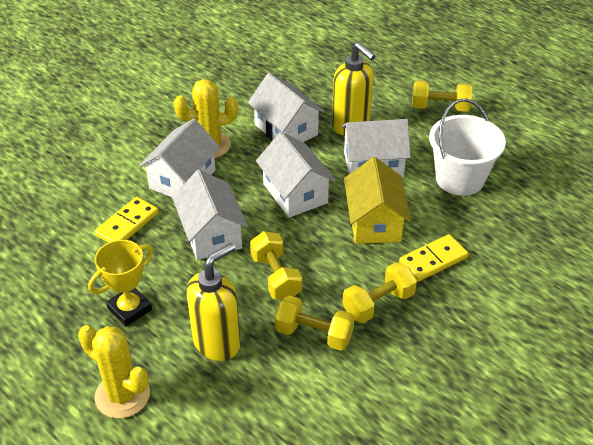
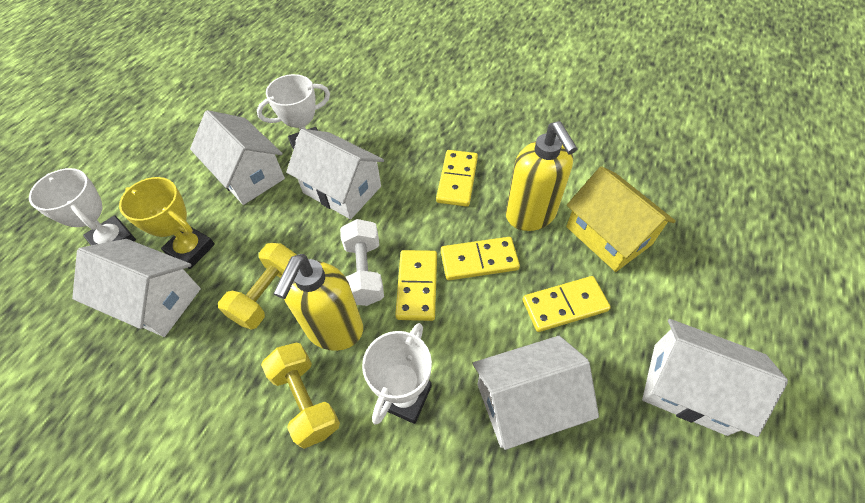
white bucket: 1 -> 0
white dumbbell: 0 -> 1
white trophy: 0 -> 3
yellow cactus: 2 -> 0
yellow domino: 2 -> 4
yellow dumbbell: 4 -> 2

